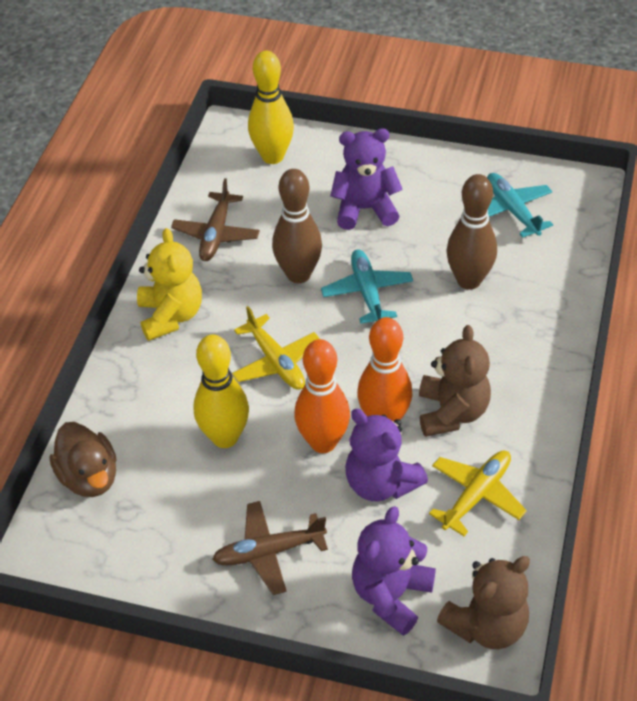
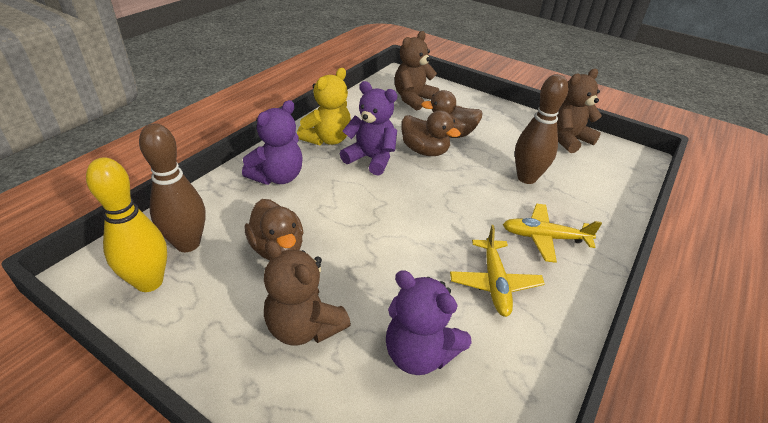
brown duck: 1 -> 3
brown plane: 2 -> 0
brown teddy bear: 2 -> 3
orange bowling pin: 2 -> 0
turquoise plane: 2 -> 0
yellow bowling pin: 2 -> 1

